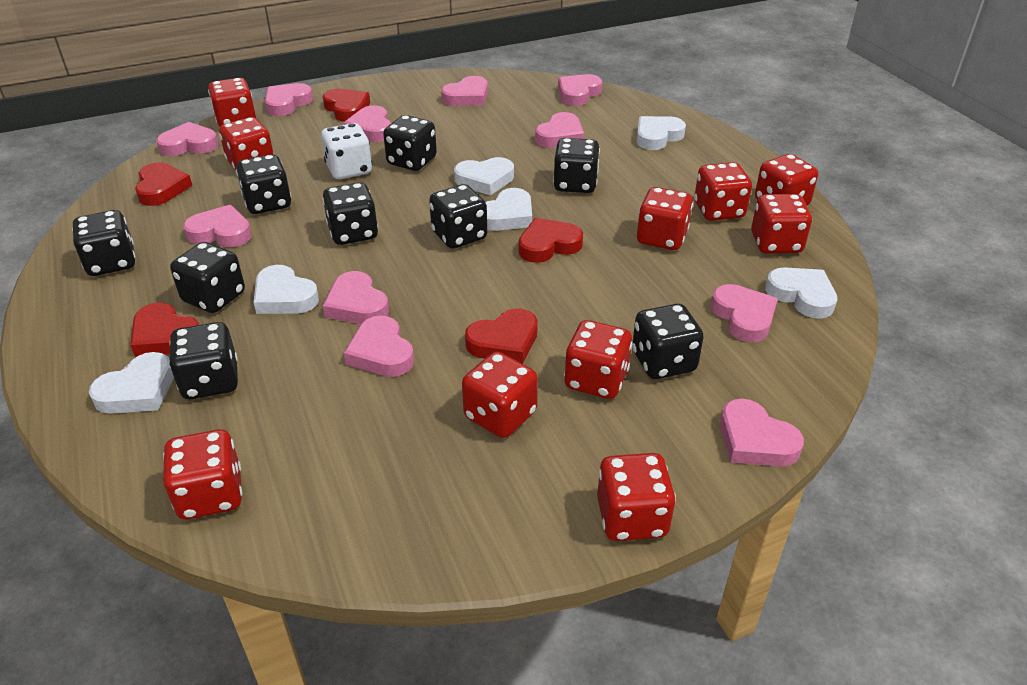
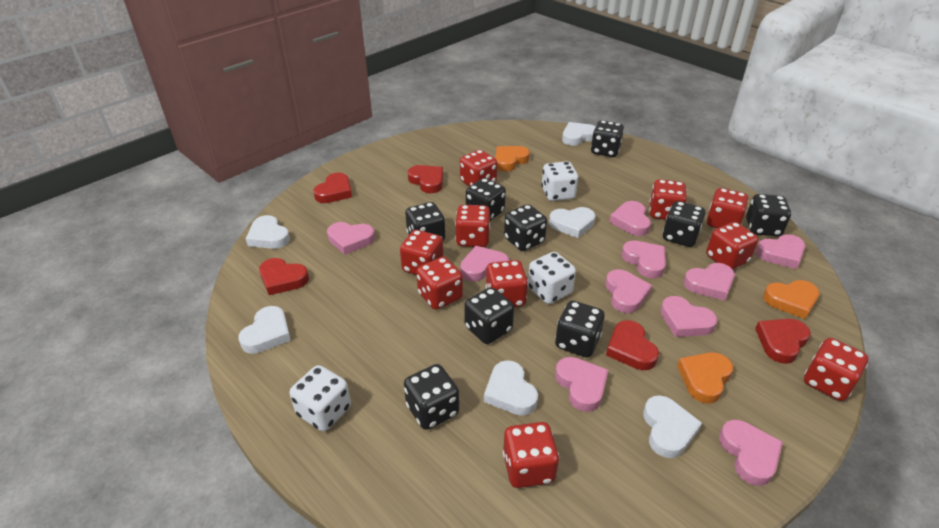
orange heart: 0 -> 3
pink heart: 11 -> 10
white dice: 1 -> 3

